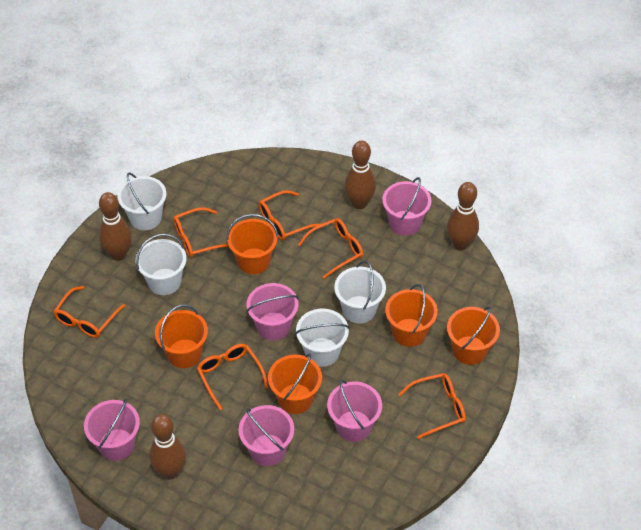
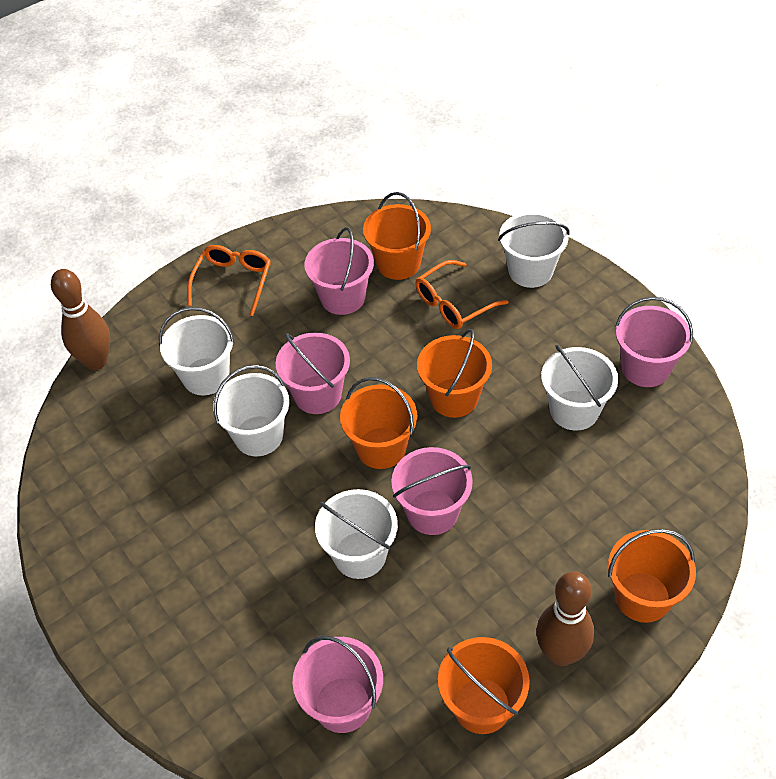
brown bowling pin: 4 -> 2
orange glasses: 6 -> 2
white bucket: 4 -> 5

